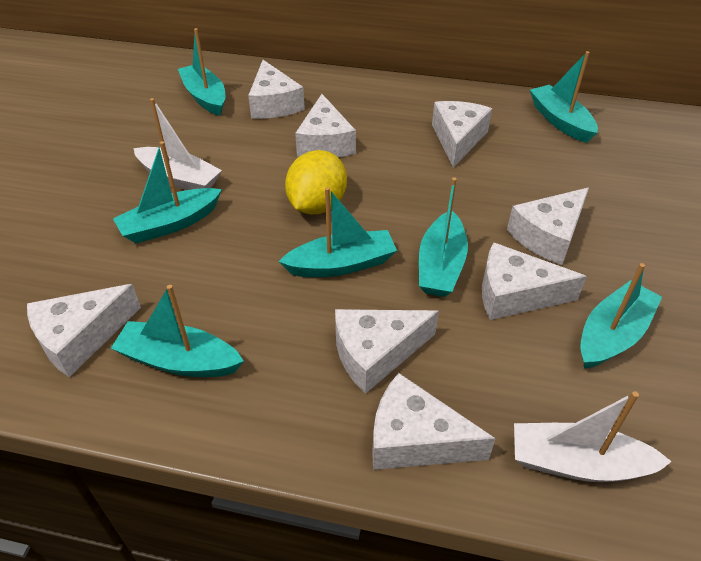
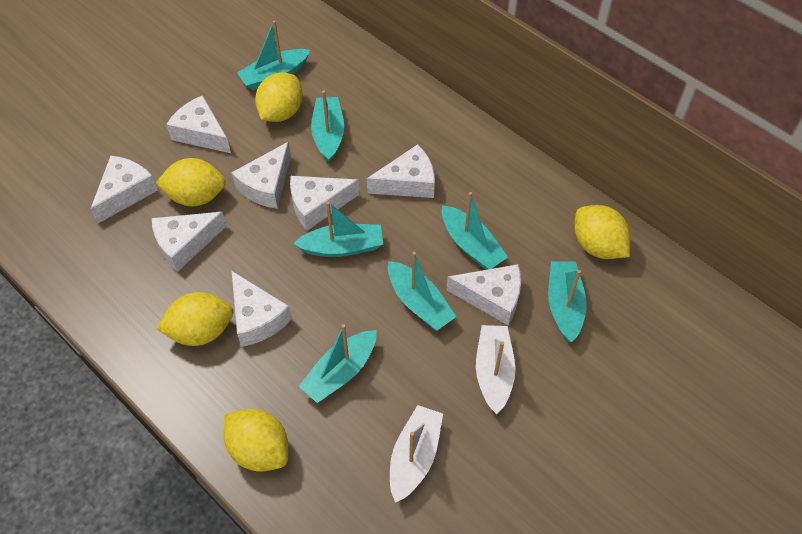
yellow lemon: 1 -> 5

